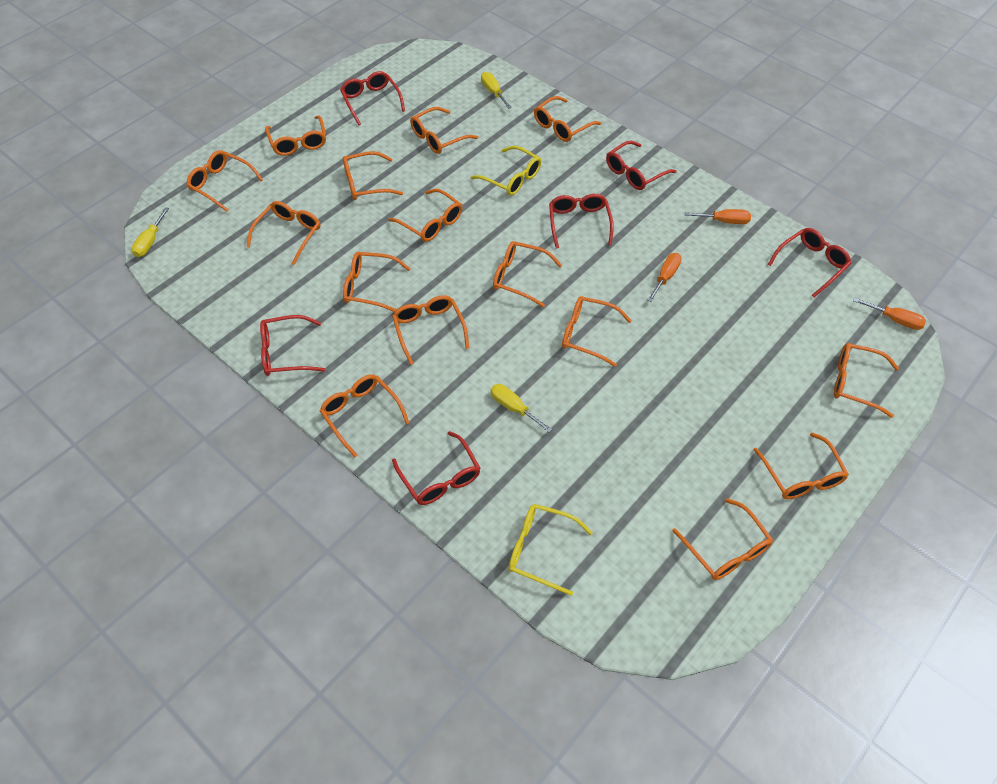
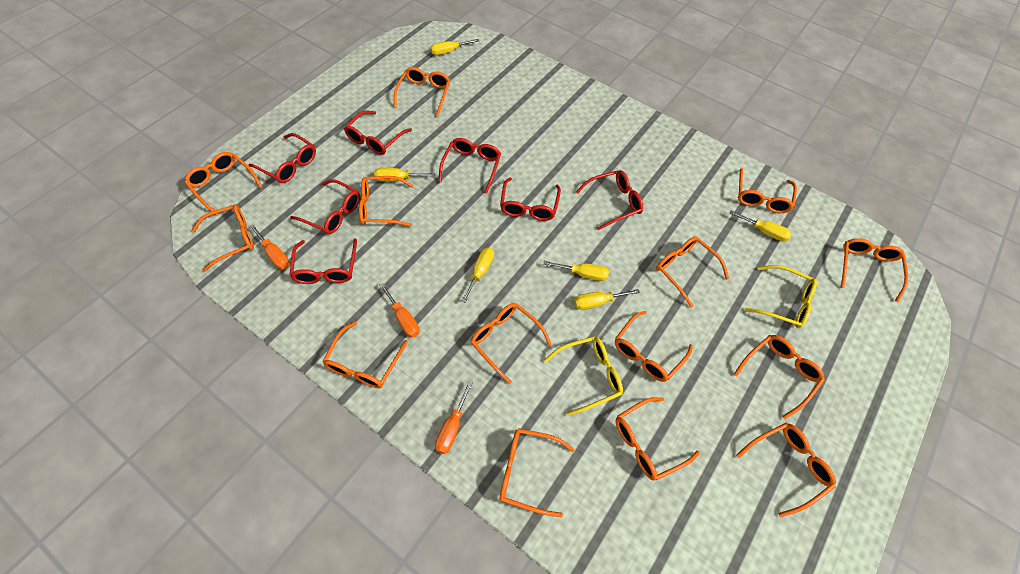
orange glasses: 15 -> 14
red glasses: 6 -> 7
yellow screwdriver: 3 -> 6

